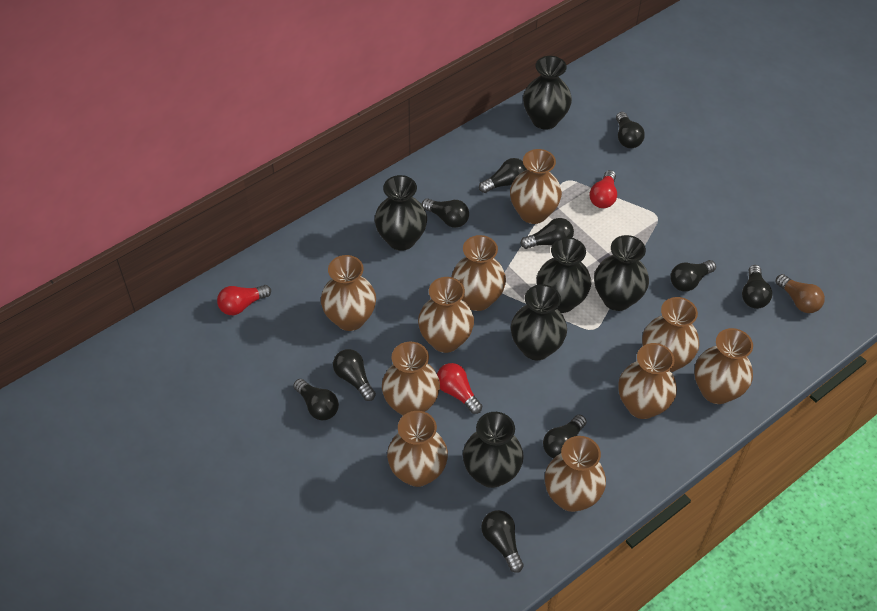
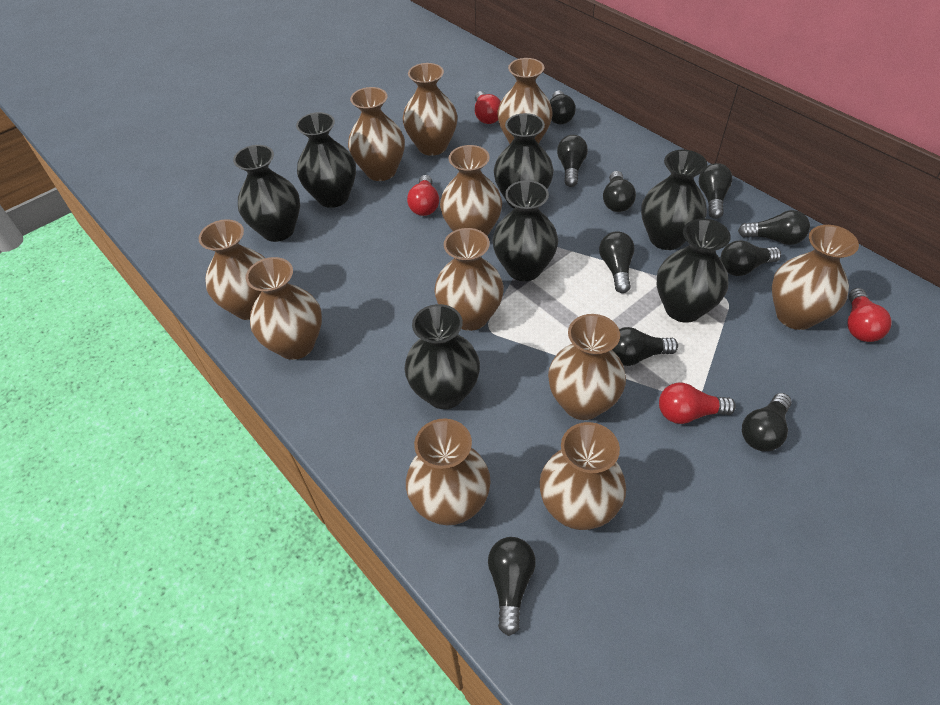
black vase: 6 -> 7
brown light bulb: 1 -> 0
brown vase: 10 -> 11
red light bulb: 3 -> 4

